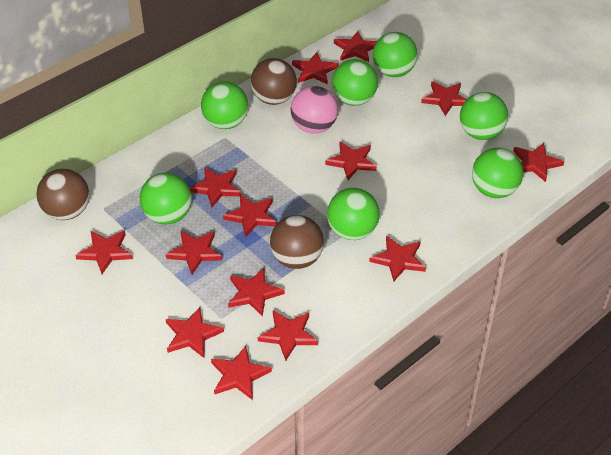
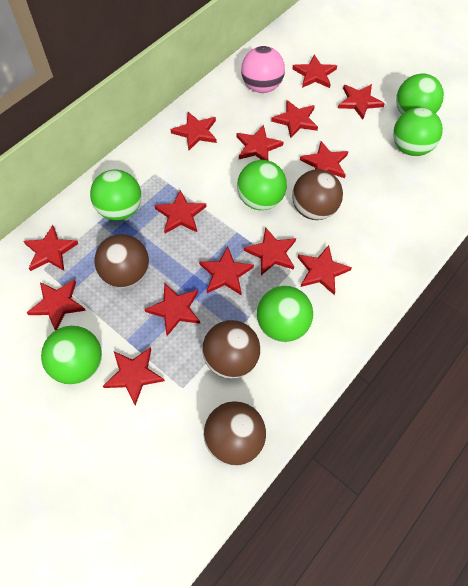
brown ball: 3 -> 4
green ball: 7 -> 6

